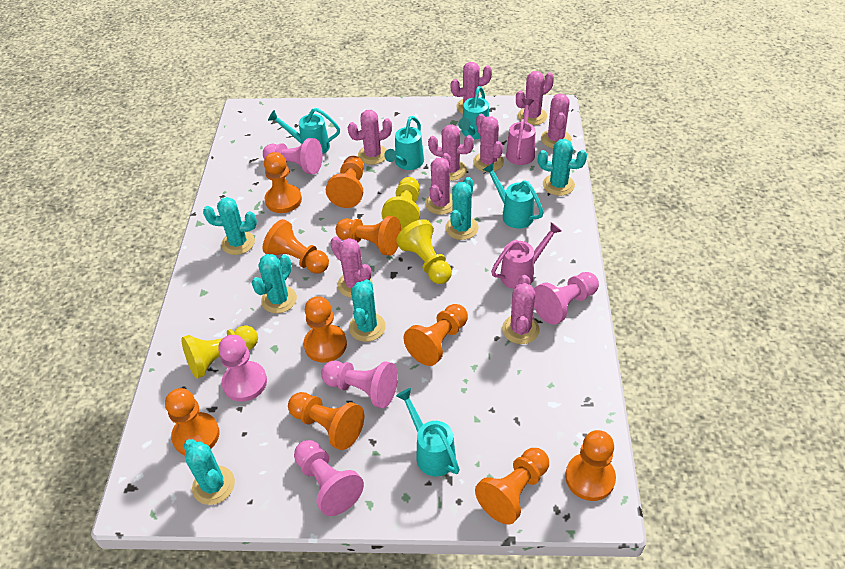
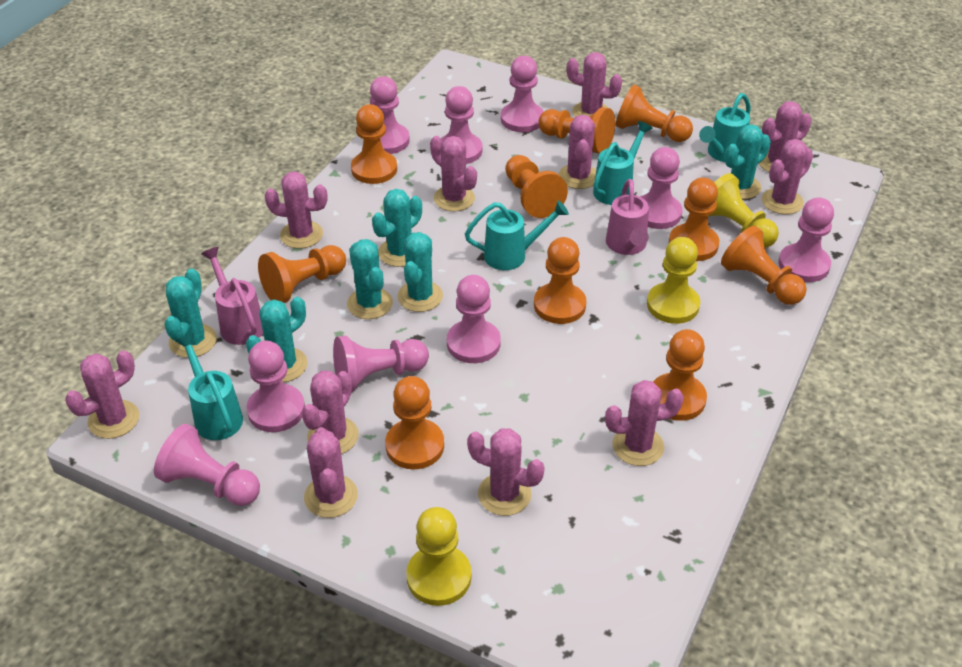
pink cactus: 9 -> 11
pink pawn: 5 -> 9
turquoise watering can: 5 -> 4

